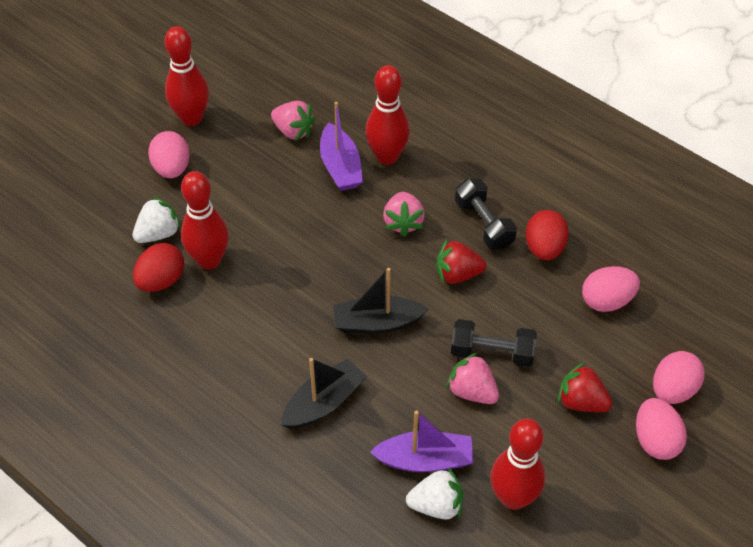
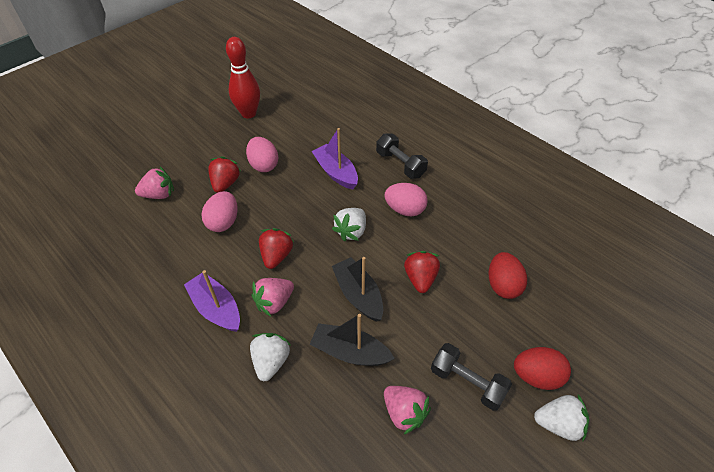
pink egg: 4 -> 3
red bowling pin: 4 -> 1
red strawberry: 2 -> 3
white strawberry: 2 -> 3

